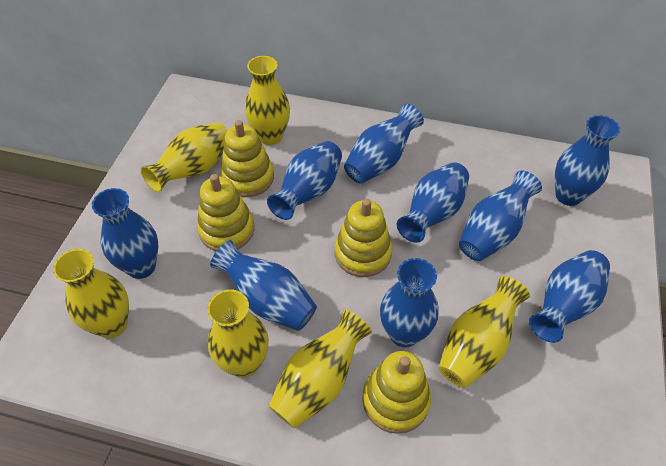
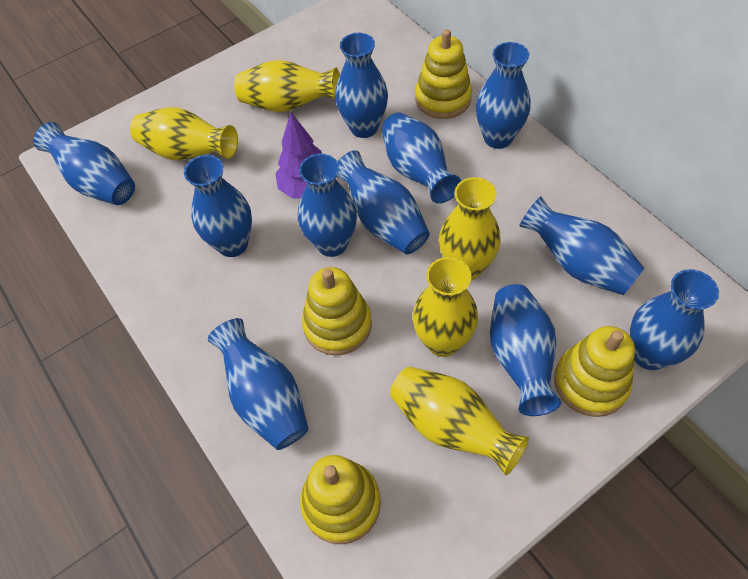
blue vase: 9 -> 11
purple tree: 0 -> 1
yellow vase: 6 -> 5

